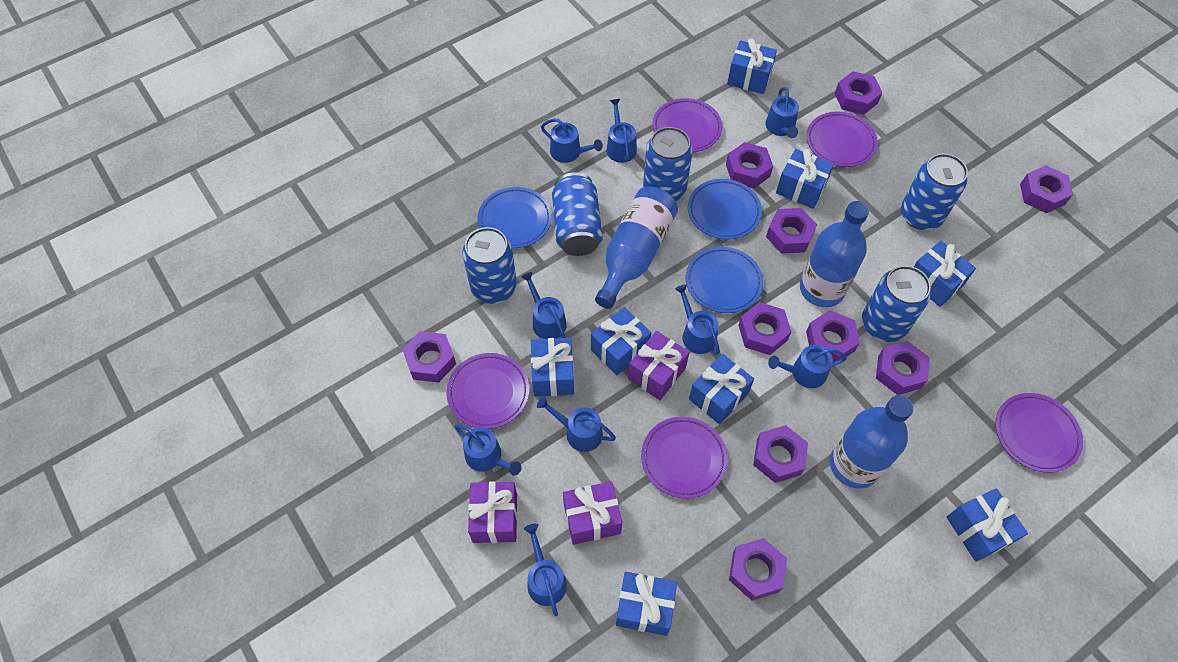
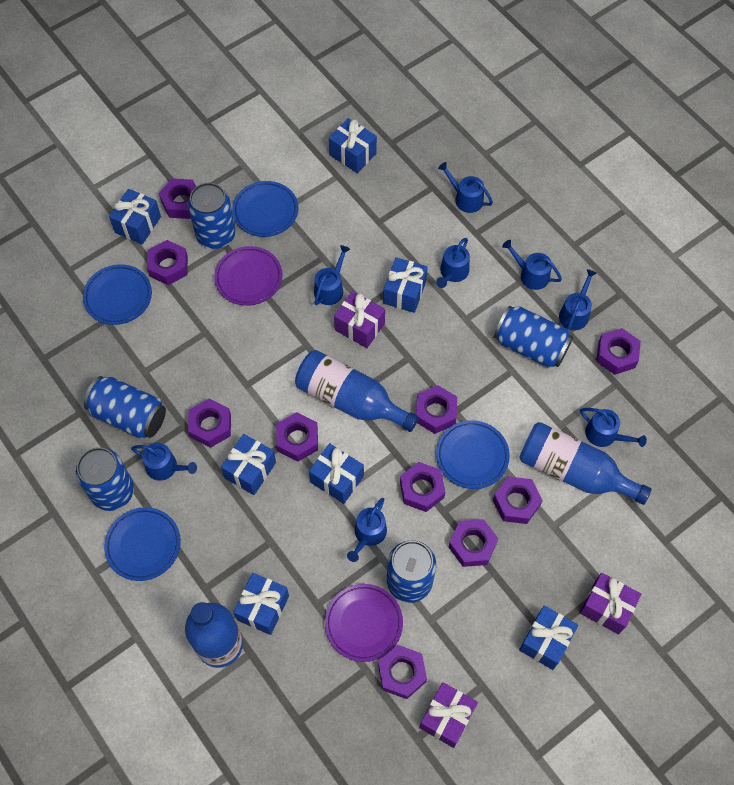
blue gift: 8 -> 7
blue plate: 3 -> 4
blue watering can: 9 -> 8
purple plate: 5 -> 2

